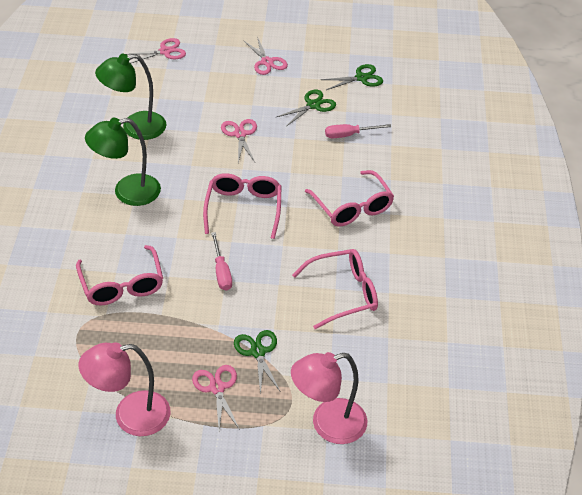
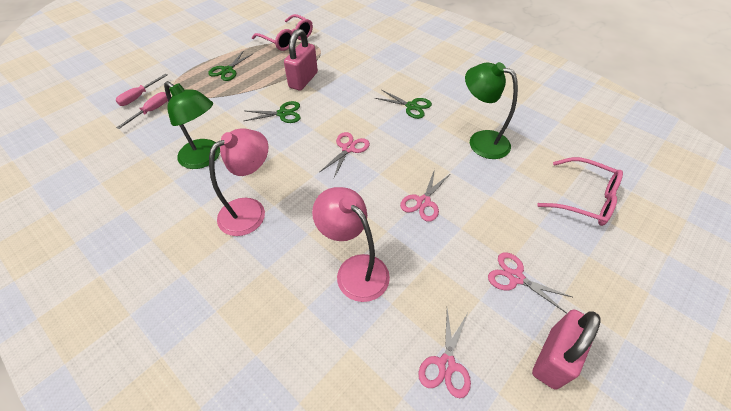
pink glasses: 4 -> 2
pink padlock: 0 -> 2

